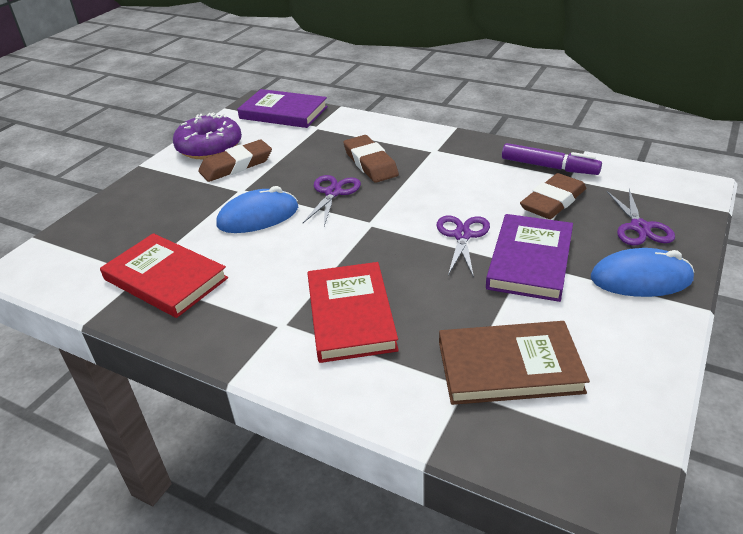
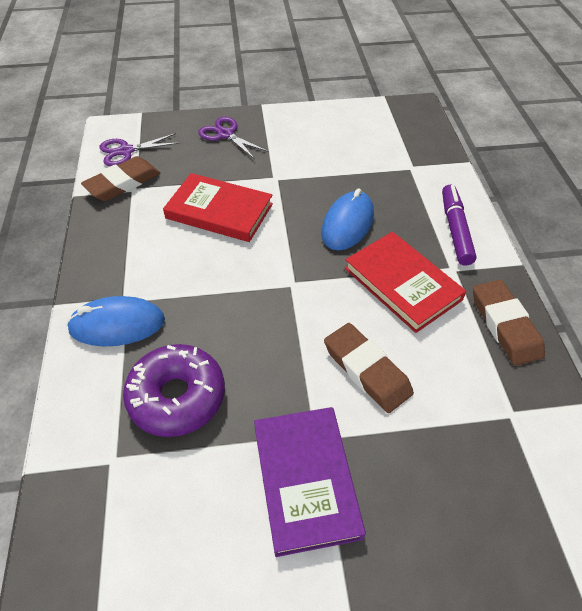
brown book: 1 -> 0
purple book: 2 -> 1
purple scissors: 3 -> 2

